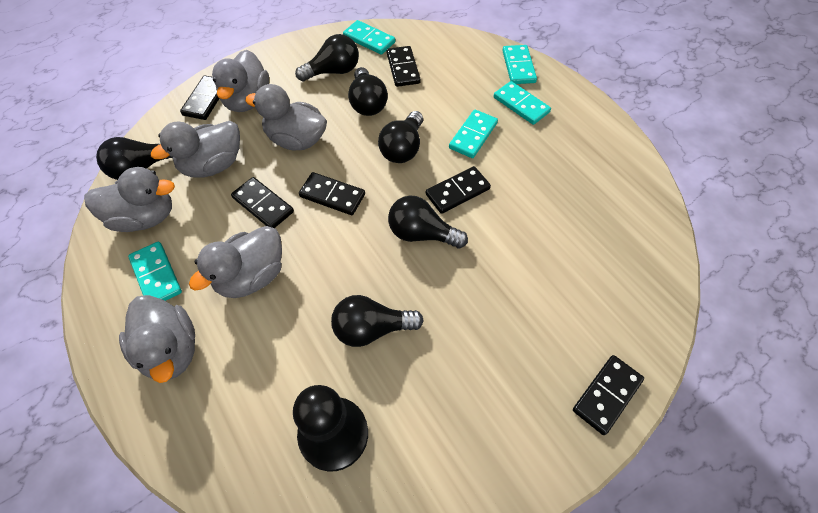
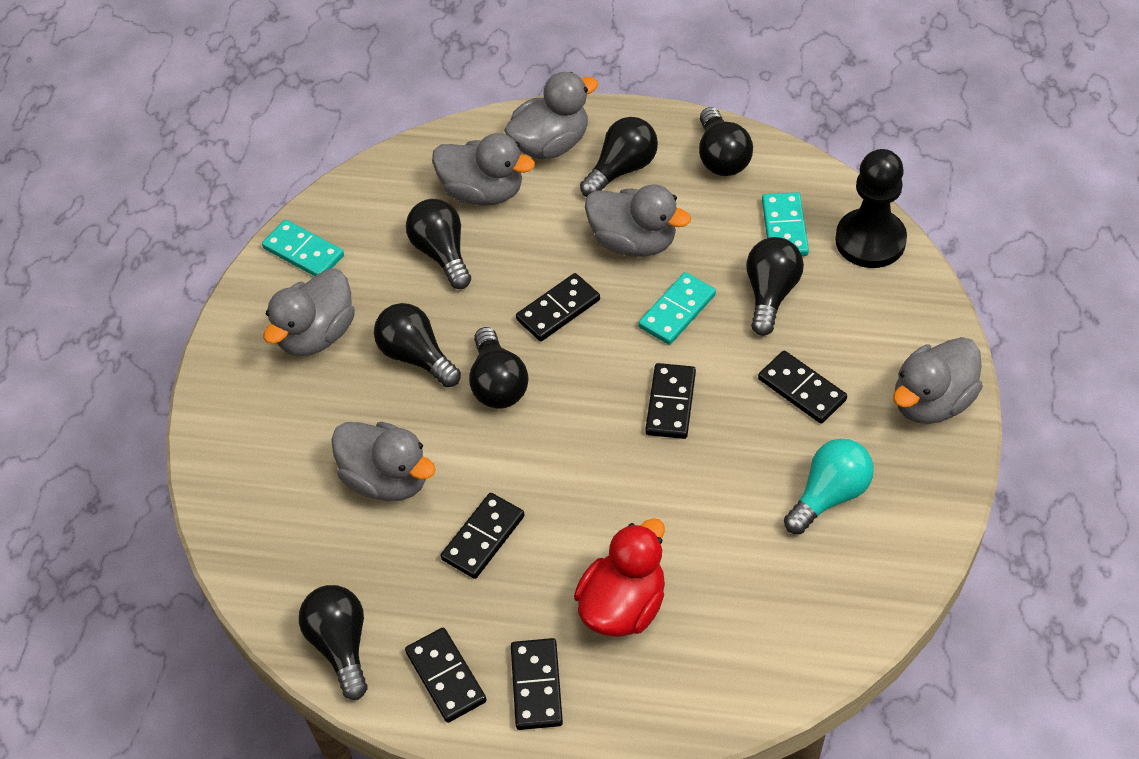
black light bulb: 6 -> 7
red duck: 0 -> 1
turquoise domino: 5 -> 3
turquoise light bulb: 0 -> 1

